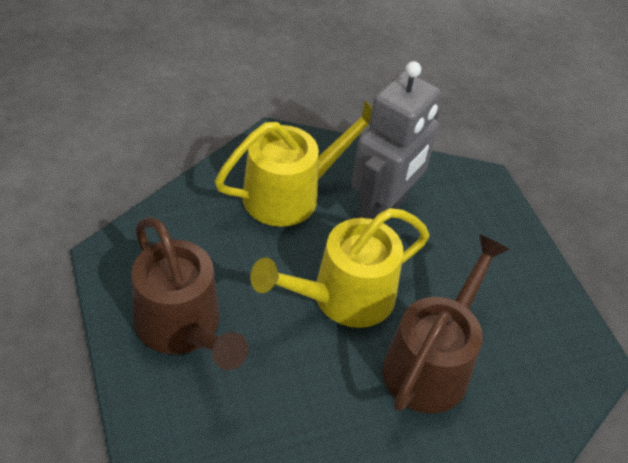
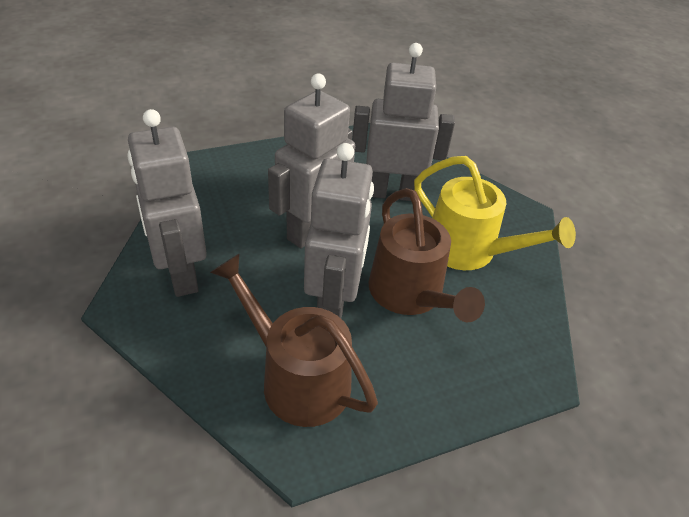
grey robot: 1 -> 4
yellow watering can: 2 -> 1

